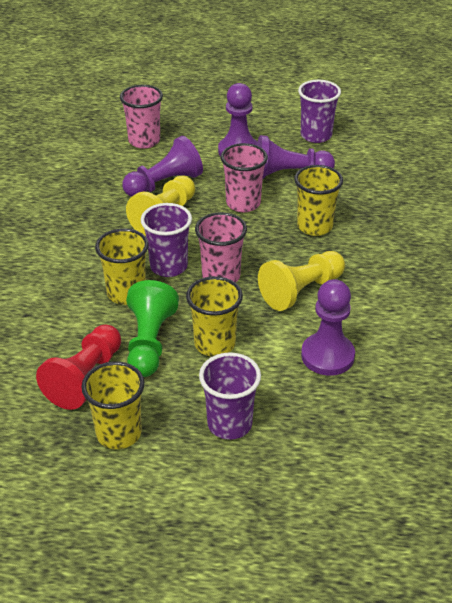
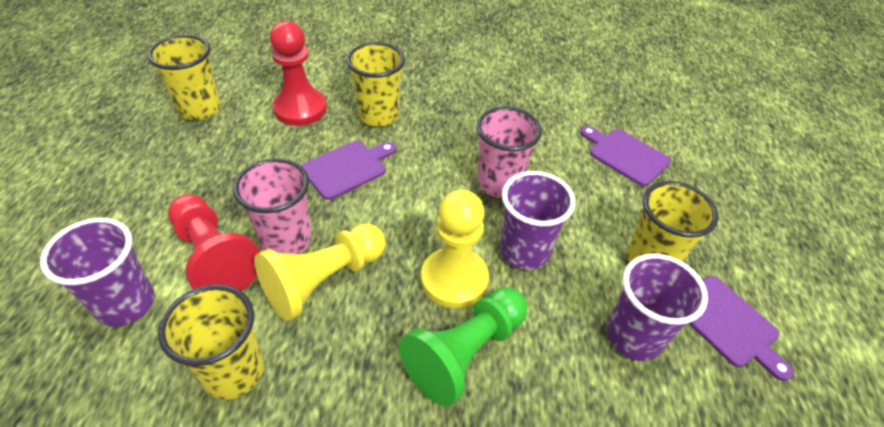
pink cup: 3 -> 2
purple cutting board: 0 -> 3
purple pawn: 4 -> 0
red pawn: 1 -> 2

